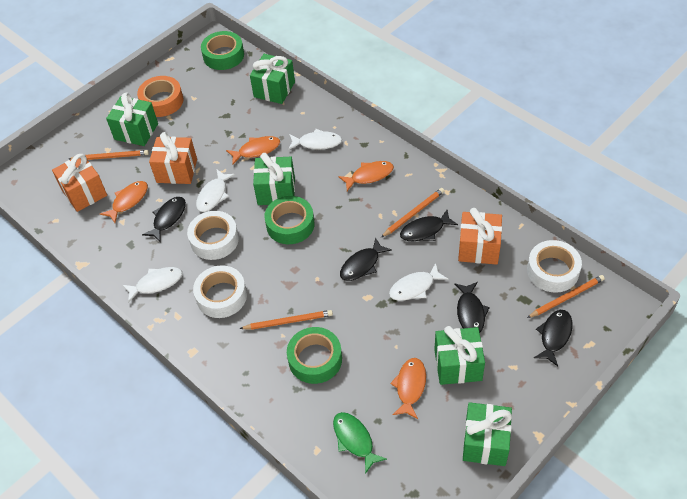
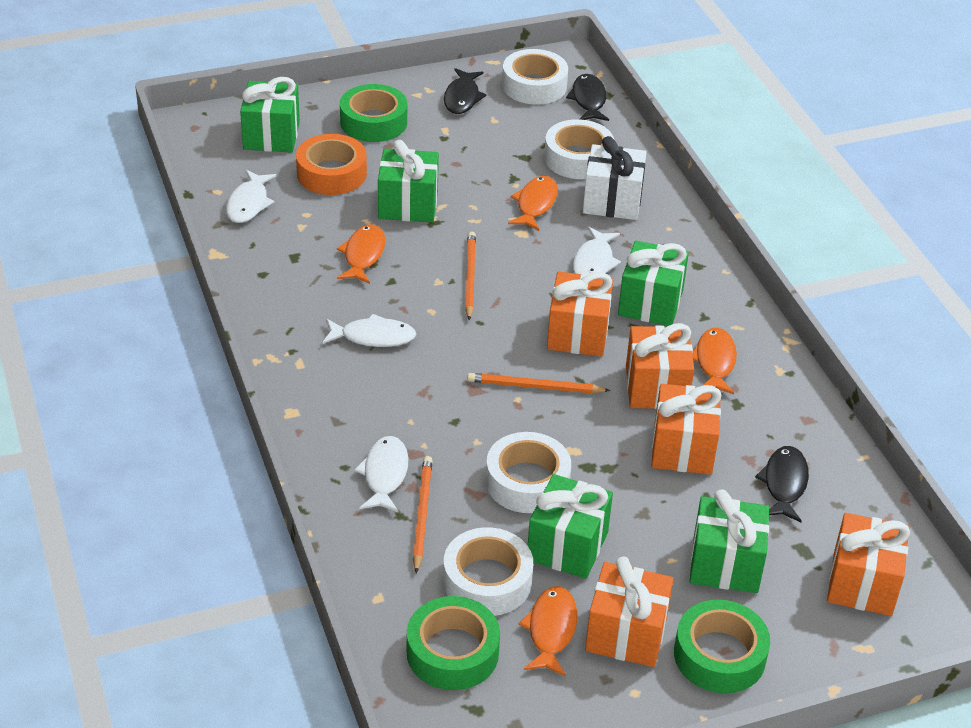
black fish: 5 -> 3
green fish: 1 -> 0
orange gift: 3 -> 5
orange pencil: 4 -> 3
white gift: 0 -> 1
white tape: 3 -> 4

